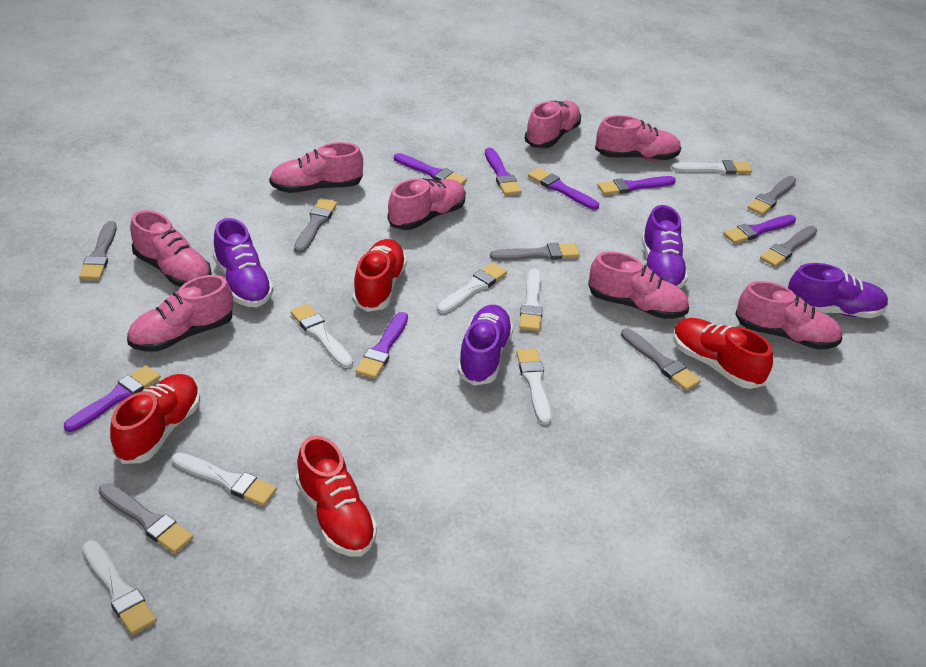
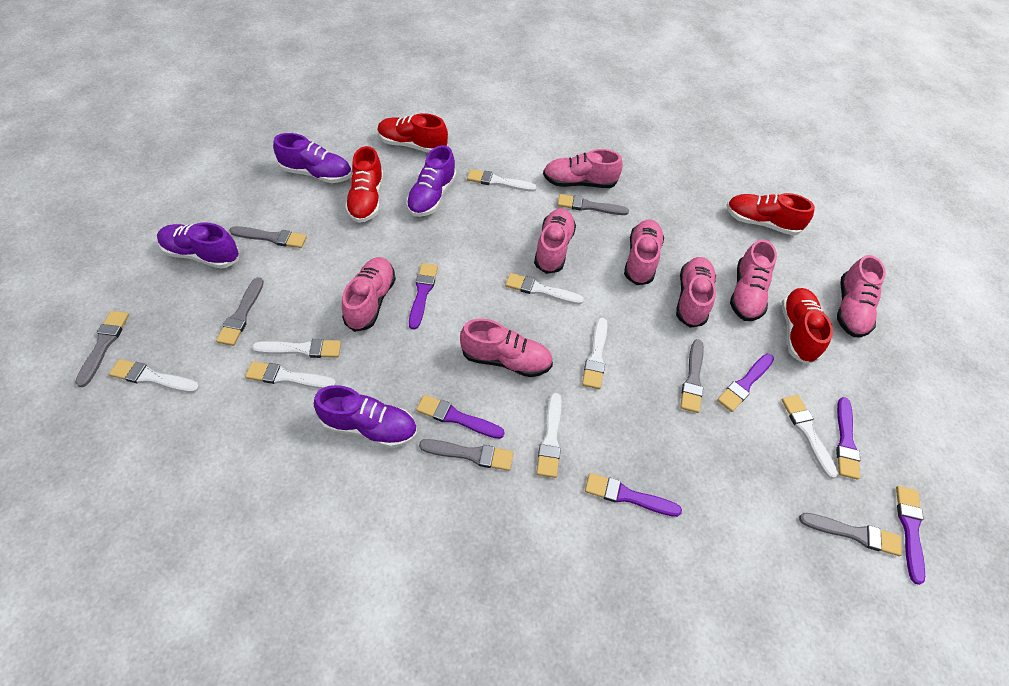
purple brush: 7 -> 6
white brush: 7 -> 8

